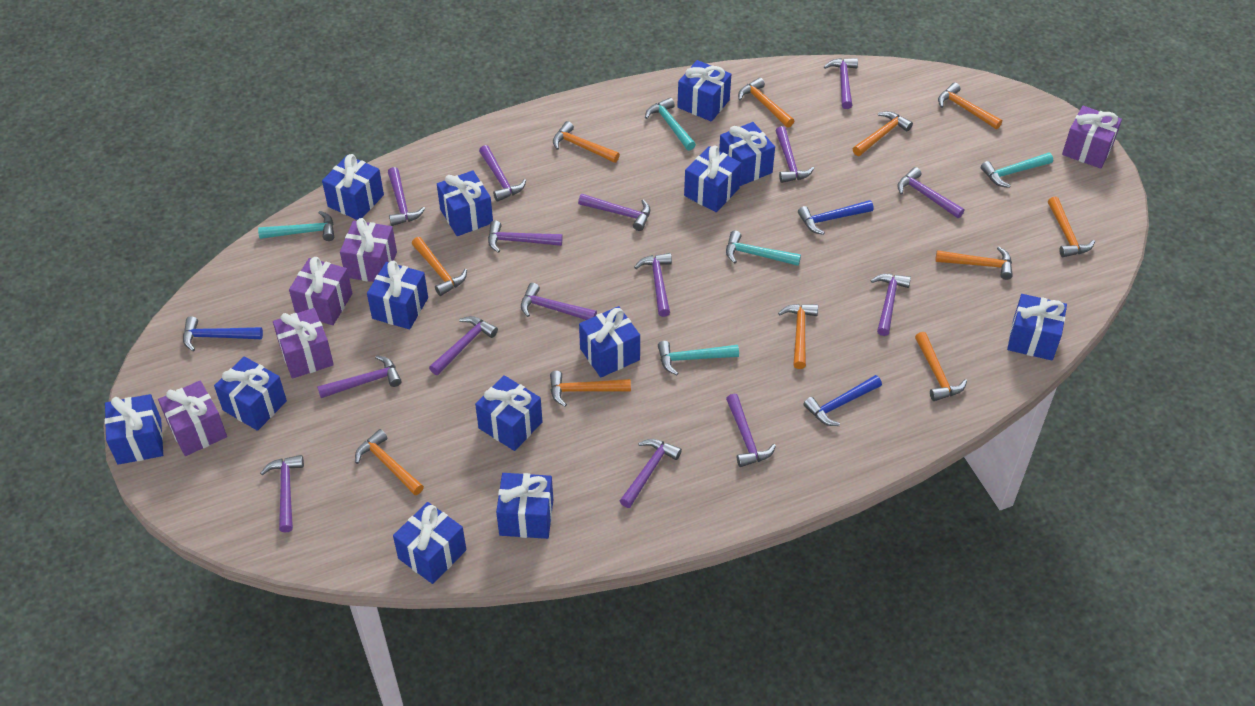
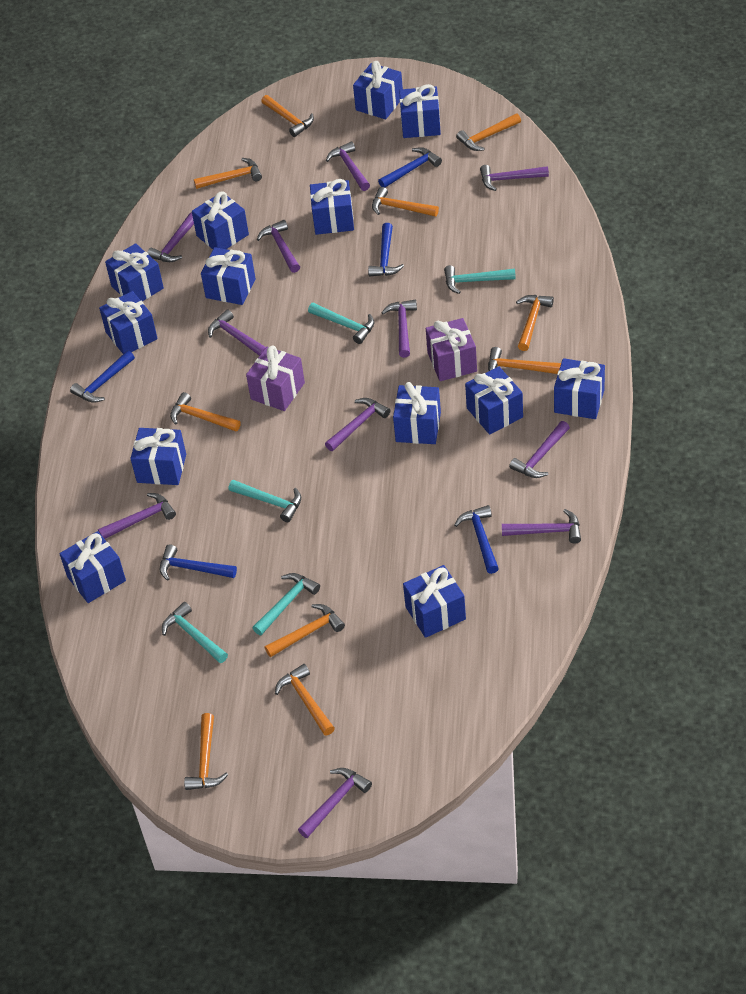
blue hammer: 3 -> 5
orange hammer: 11 -> 10
purple gift: 5 -> 2
purple hammer: 15 -> 11

